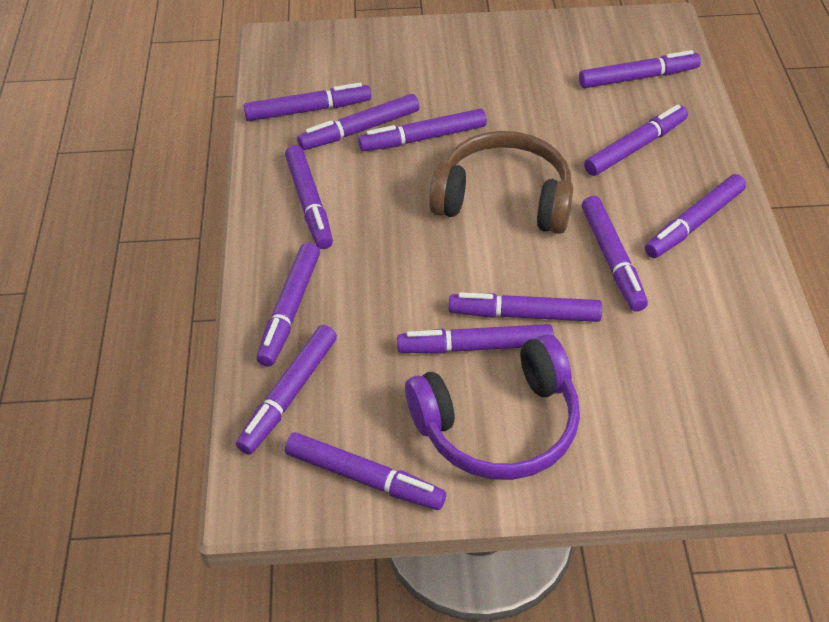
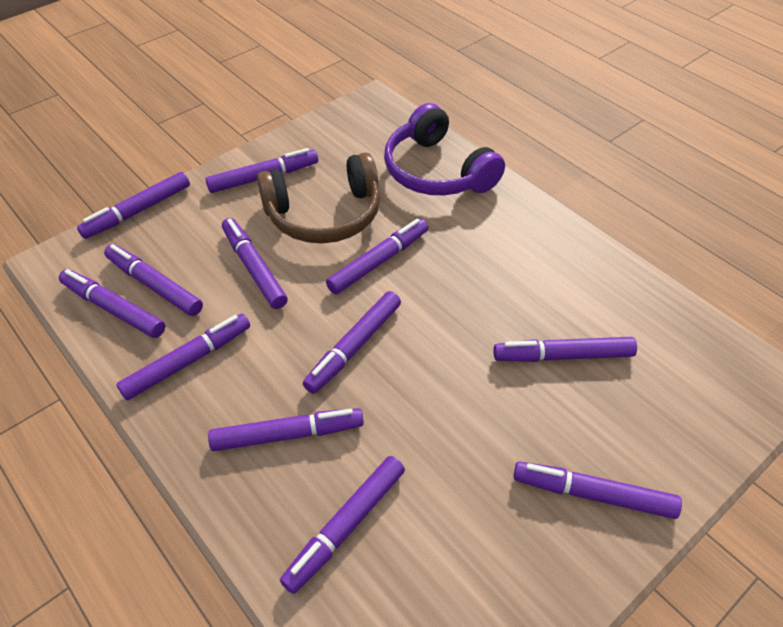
purple marker: 13 -> 12

